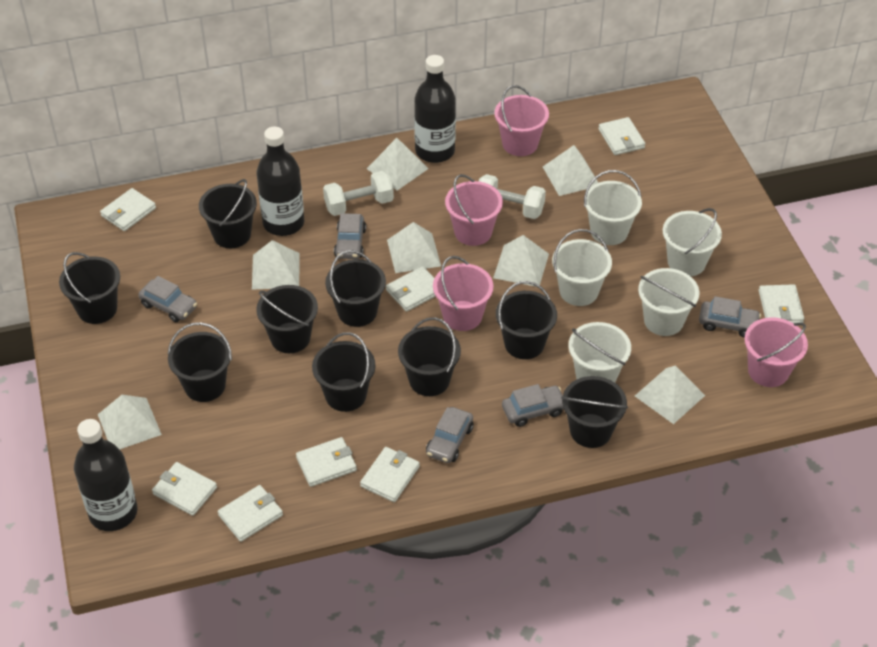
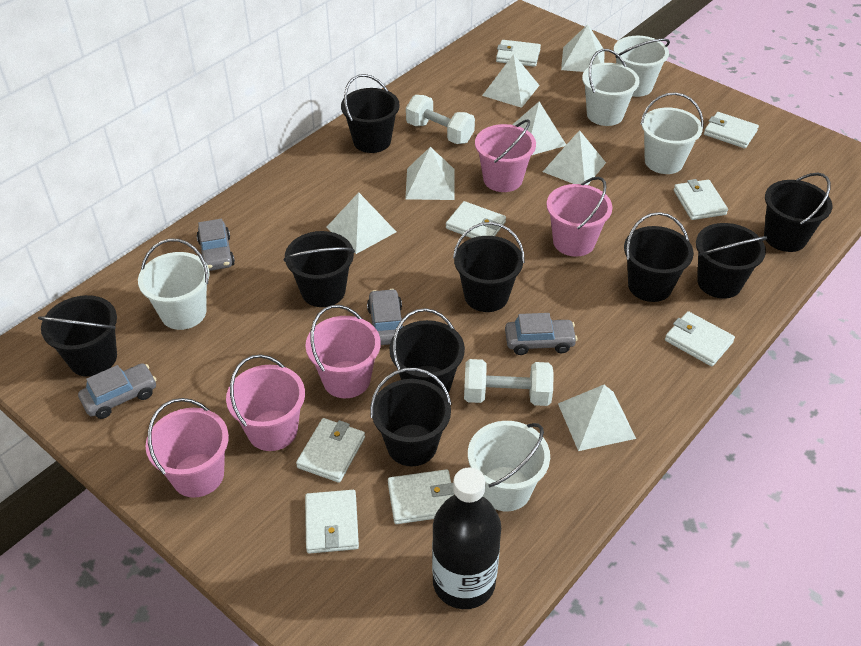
black bottle: 3 -> 1
grey car: 5 -> 4
pink bucket: 4 -> 5

